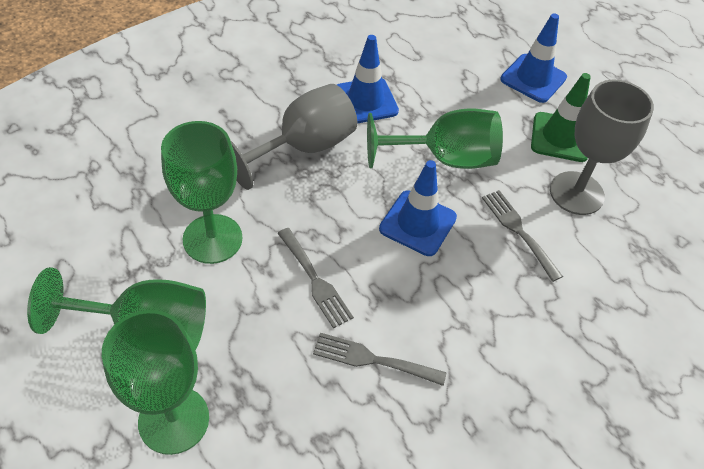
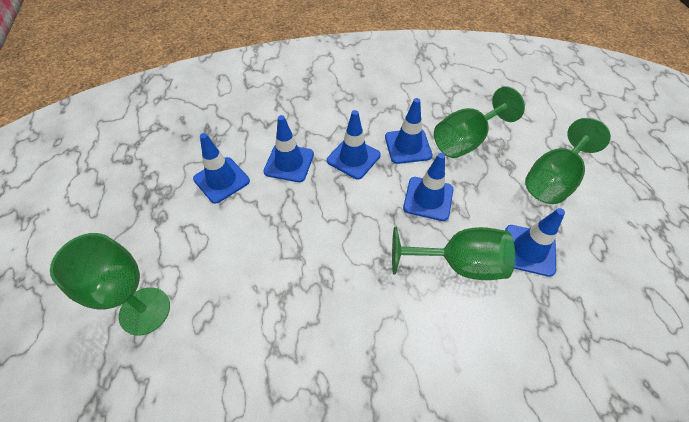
blue traffic cone: 3 -> 6
green traffic cone: 1 -> 0
grey fork: 3 -> 0
grey goblet: 2 -> 0

